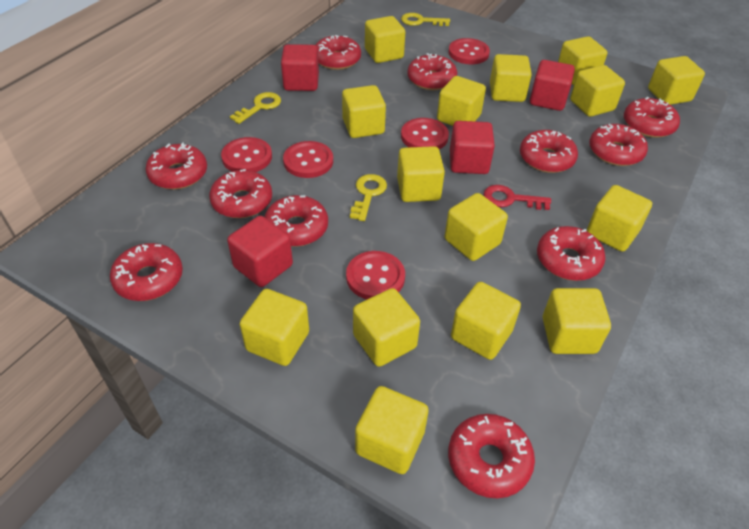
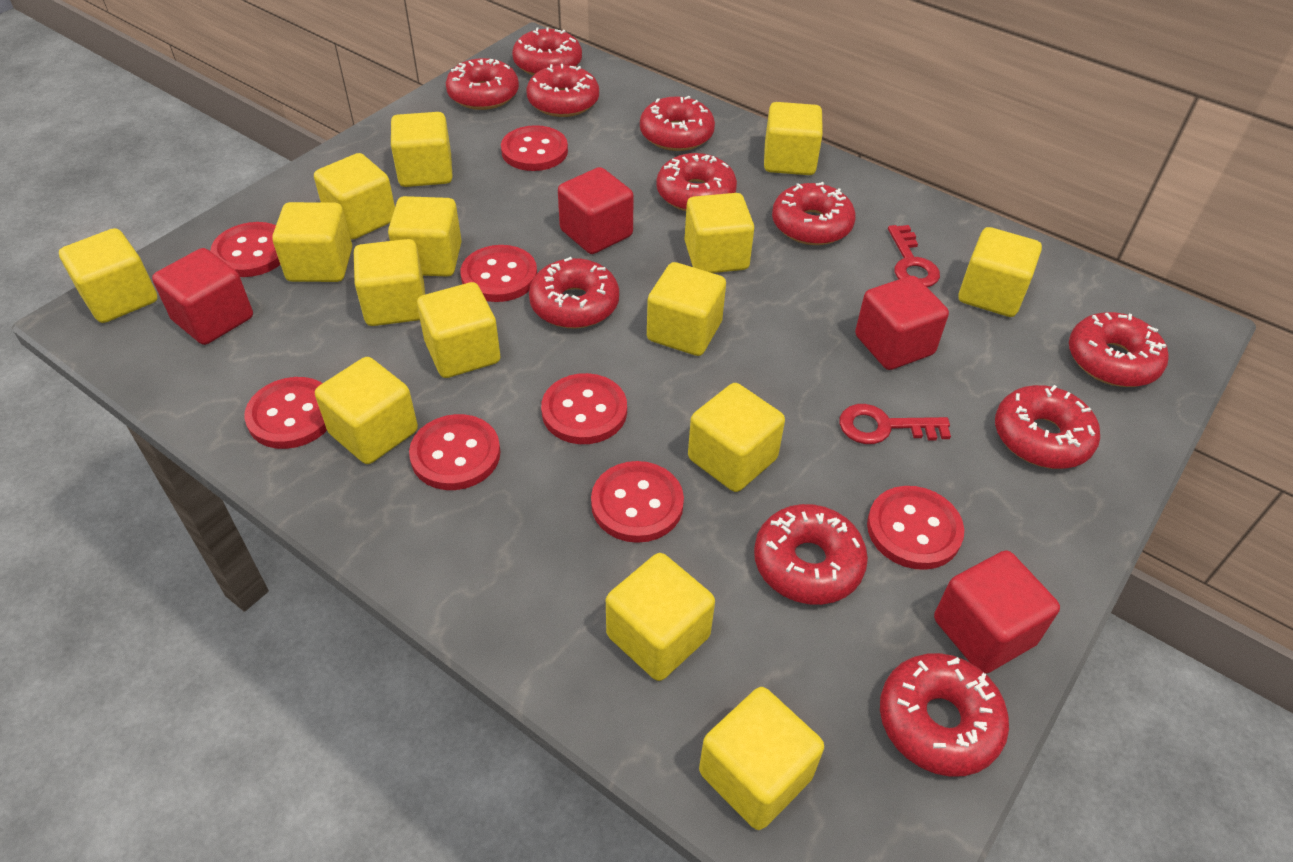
red button: 5 -> 8
red key: 1 -> 2
yellow key: 3 -> 0

